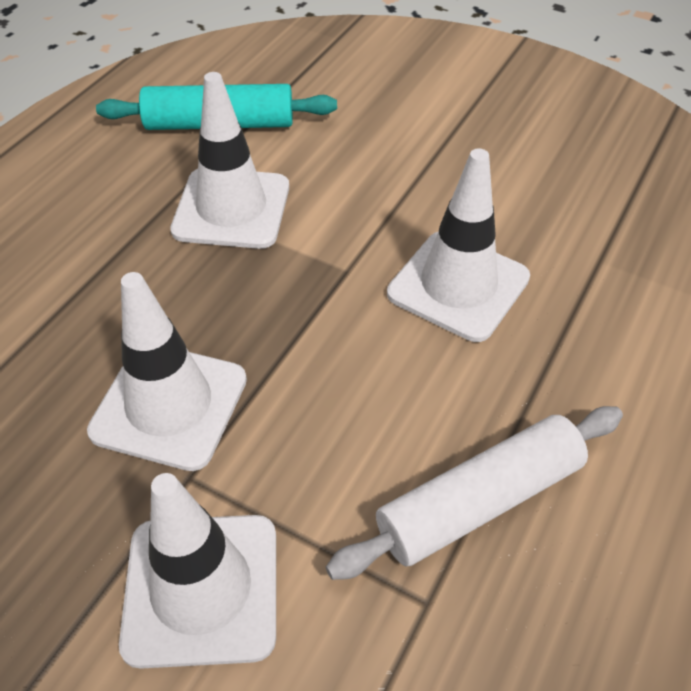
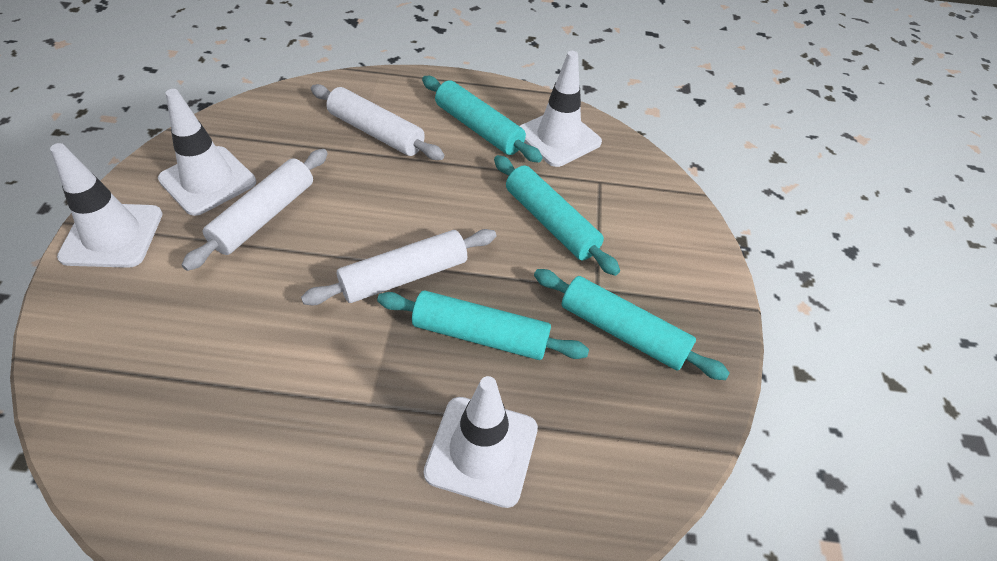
turquoise rolling pin: 1 -> 4
white rolling pin: 1 -> 3

